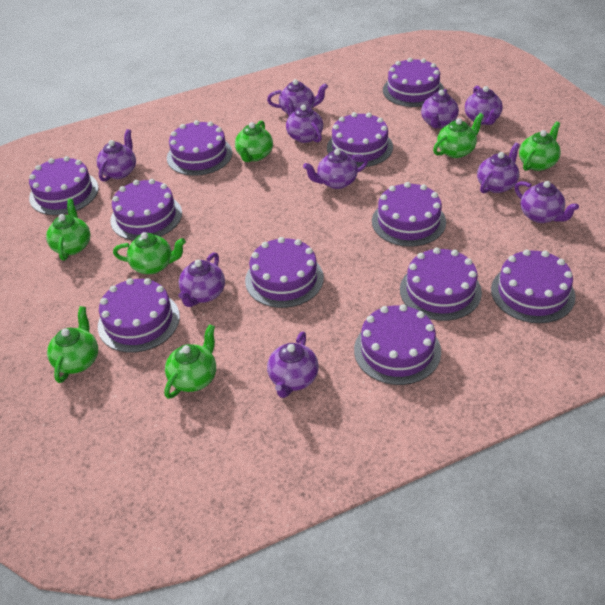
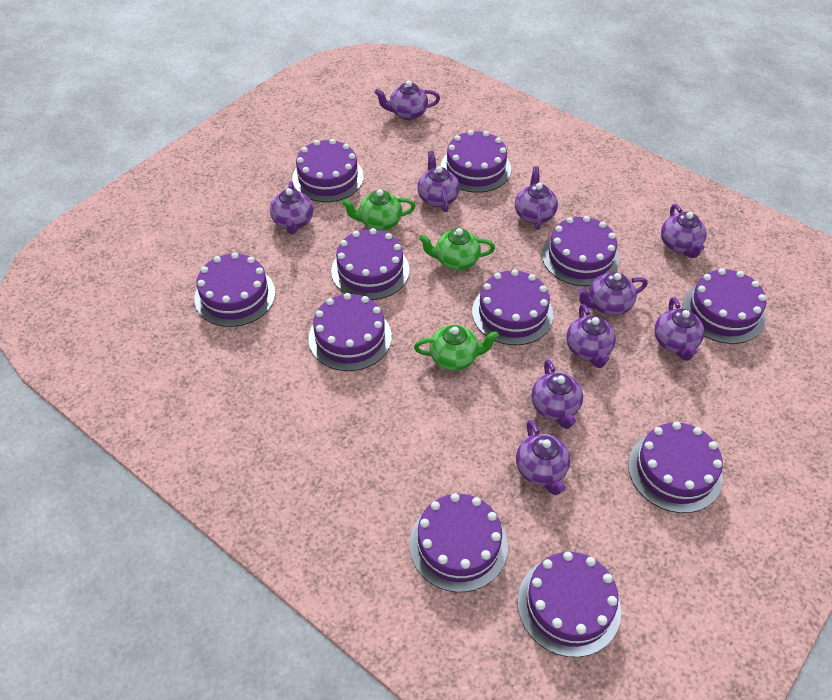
green teapot: 7 -> 3

